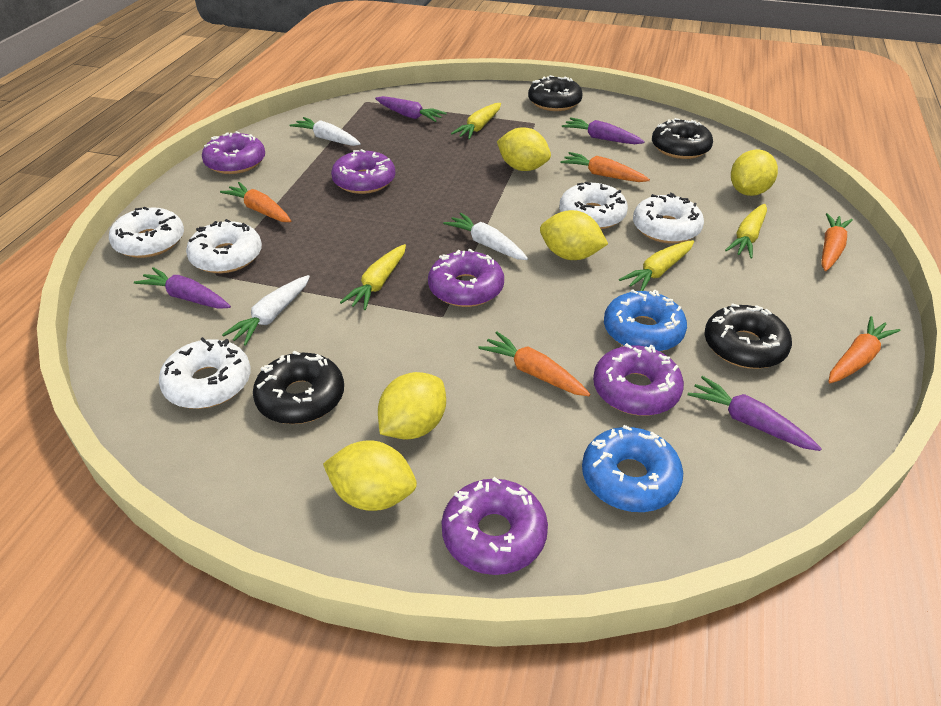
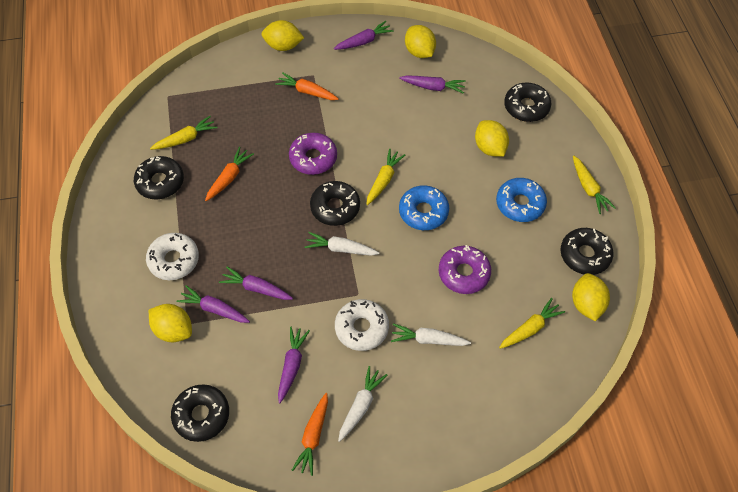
black donut: 4 -> 5
orange carrot: 5 -> 3
purple carrot: 4 -> 5
purple donut: 5 -> 2
white donut: 5 -> 2

